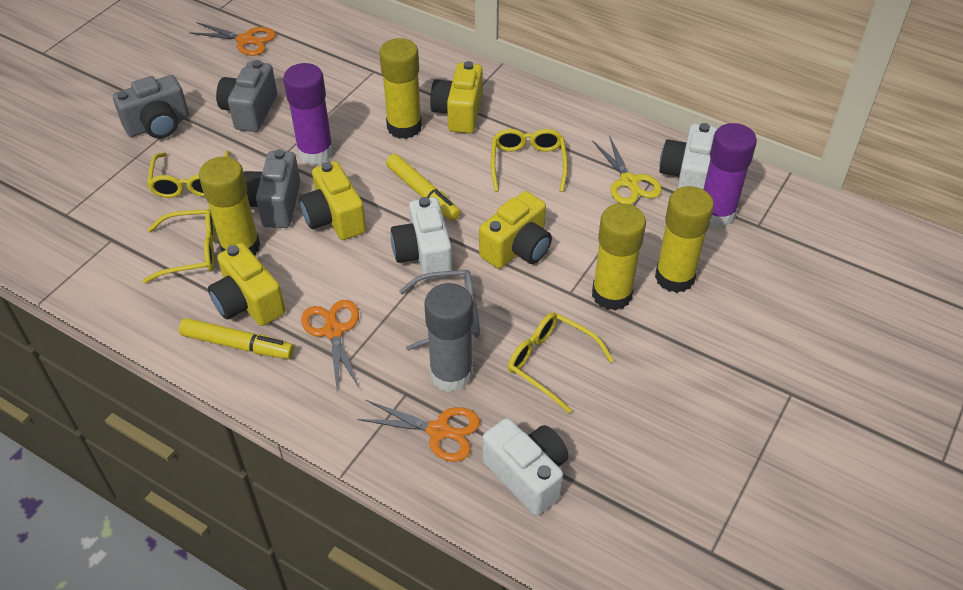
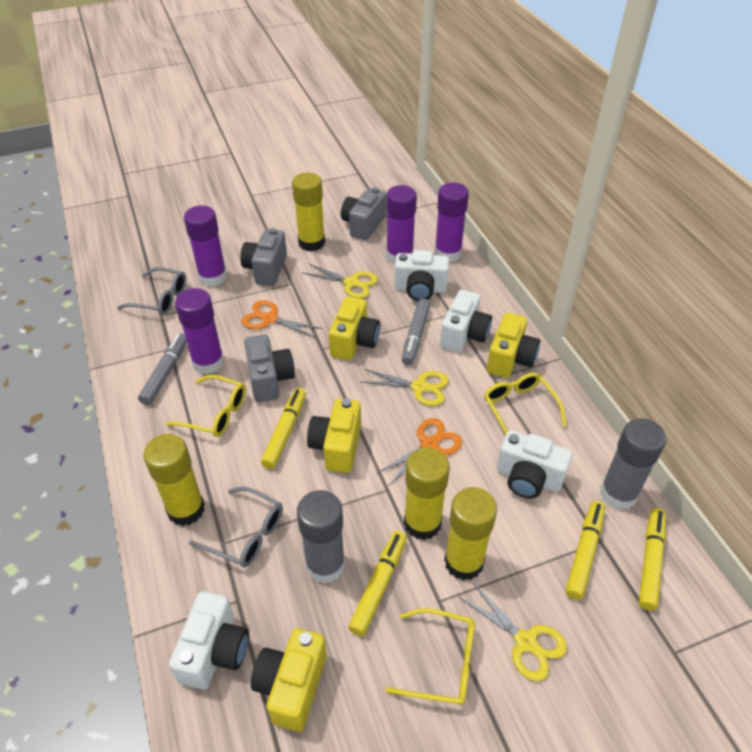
grey glasses: 1 -> 2
grey glue stick: 1 -> 2
grey marker: 0 -> 2
orange scissors: 3 -> 2
purple glue stick: 2 -> 4
white camera: 3 -> 4
yellow glasses: 4 -> 3
yellow marker: 2 -> 4
yellow scissors: 1 -> 3

